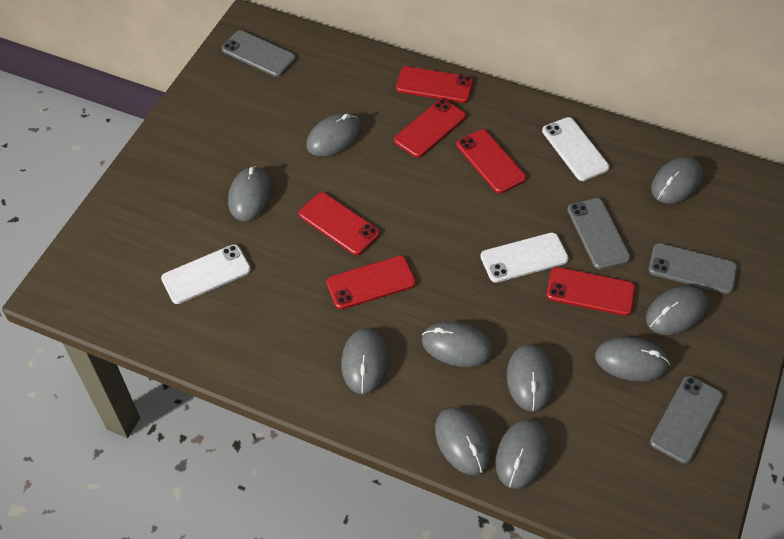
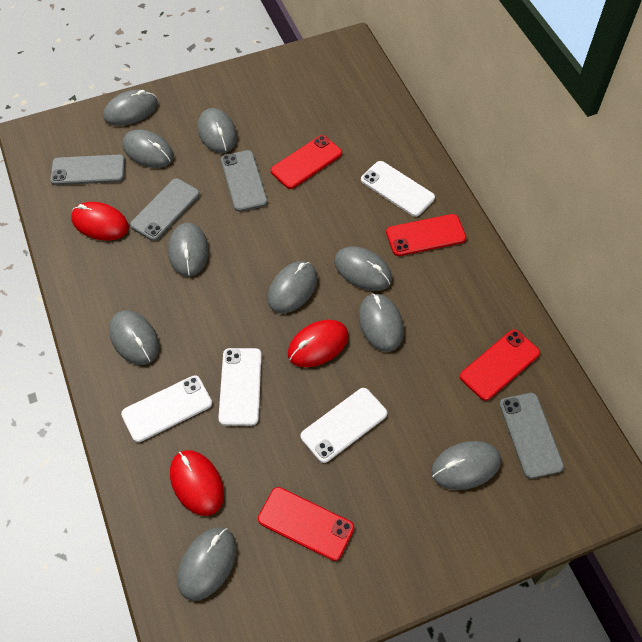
red mouse: 0 -> 3
red phone: 6 -> 4
white phone: 3 -> 4

